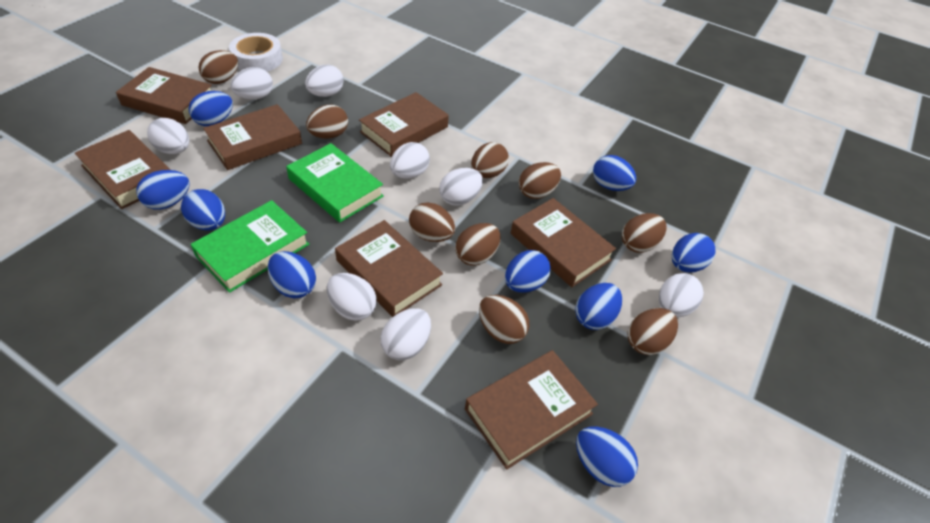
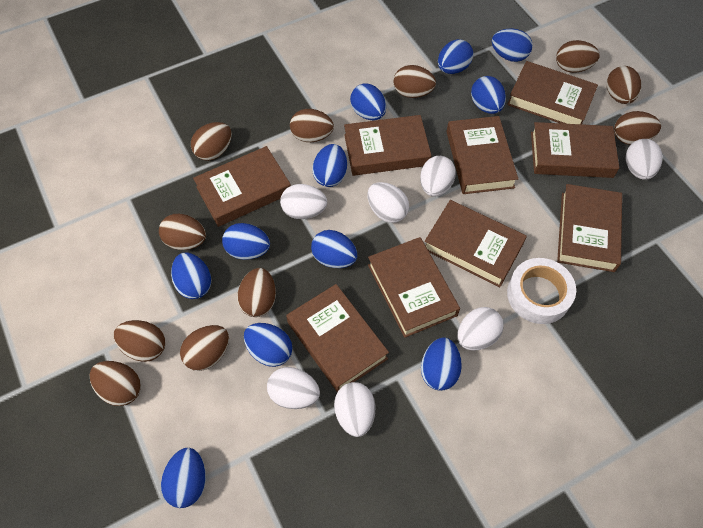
blue egg: 9 -> 11
brown book: 7 -> 9
brown egg: 9 -> 11
green book: 2 -> 0
white egg: 8 -> 7

